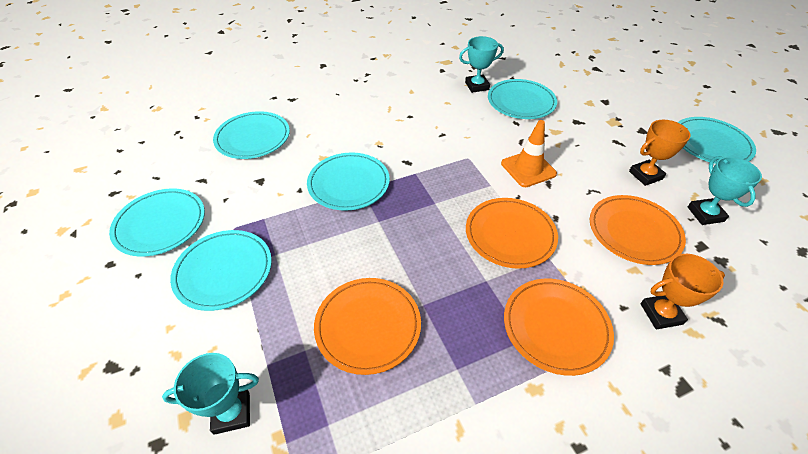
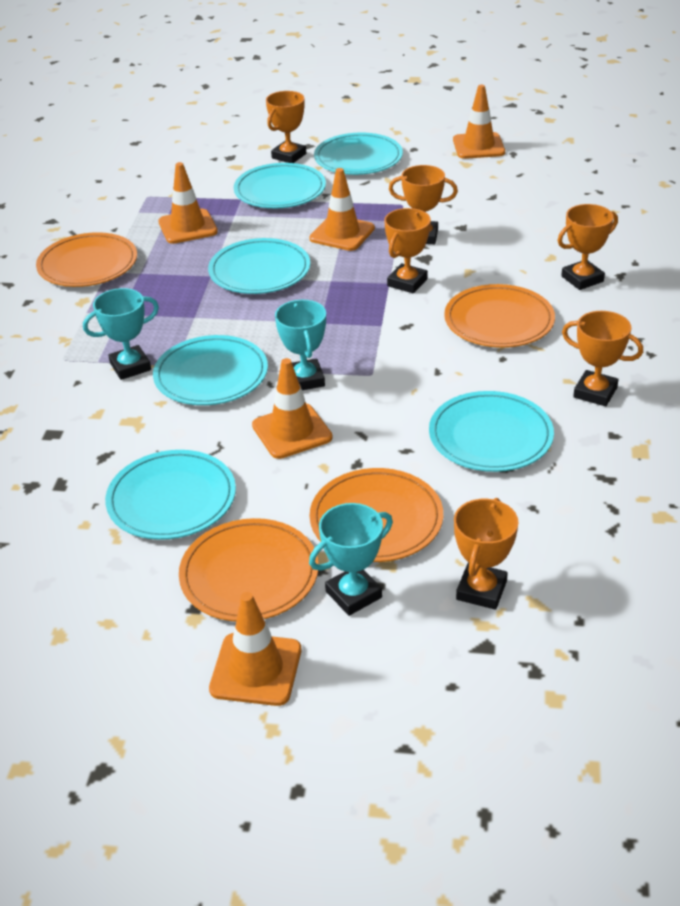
orange traffic cone: 1 -> 5
orange trophy: 2 -> 6

